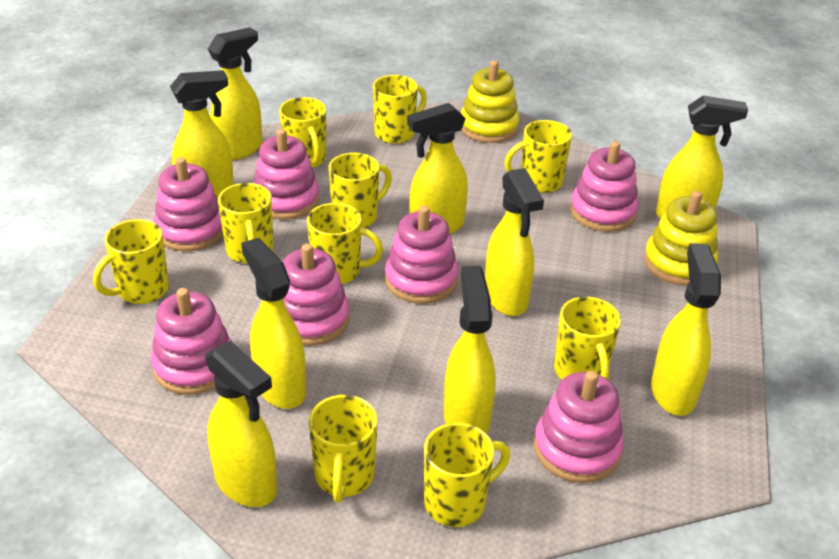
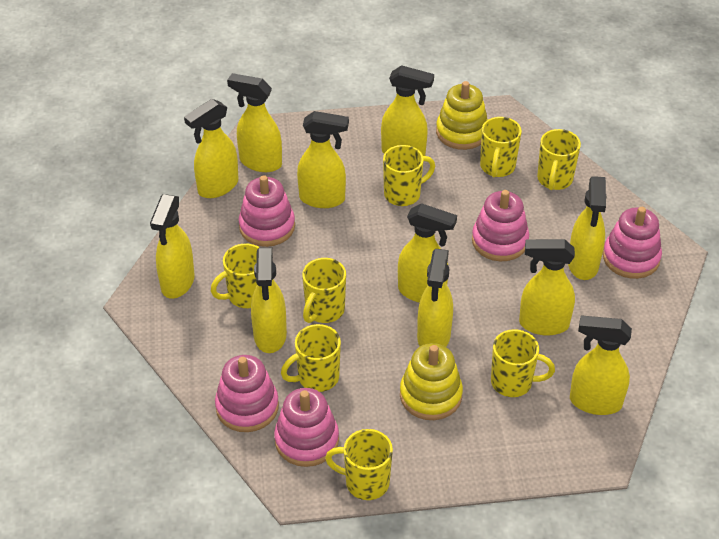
pink stacking toy: 7 -> 5
yellow mug: 10 -> 8
yellow spray bottle: 9 -> 11

